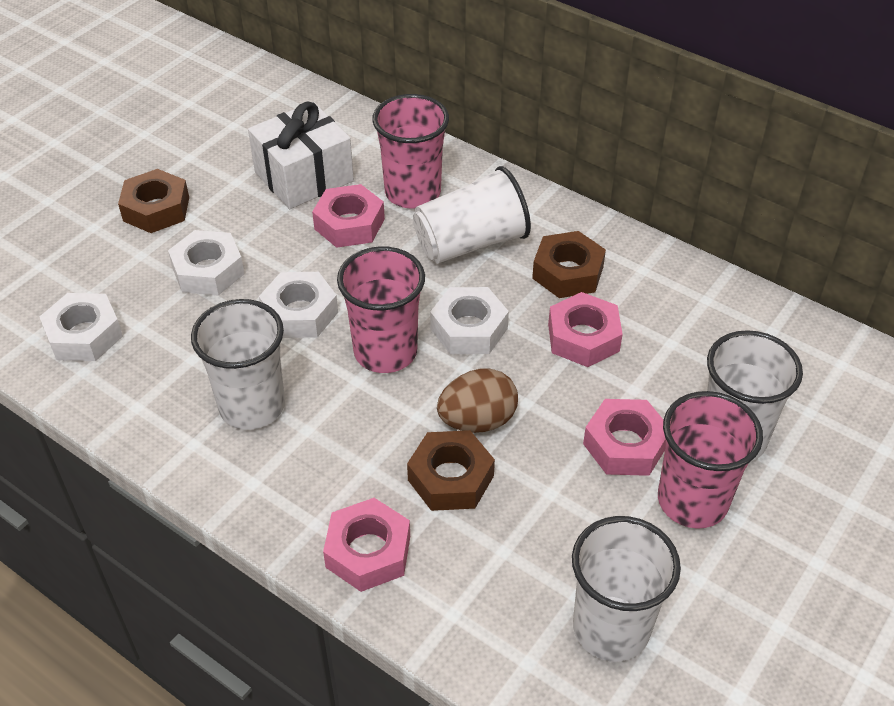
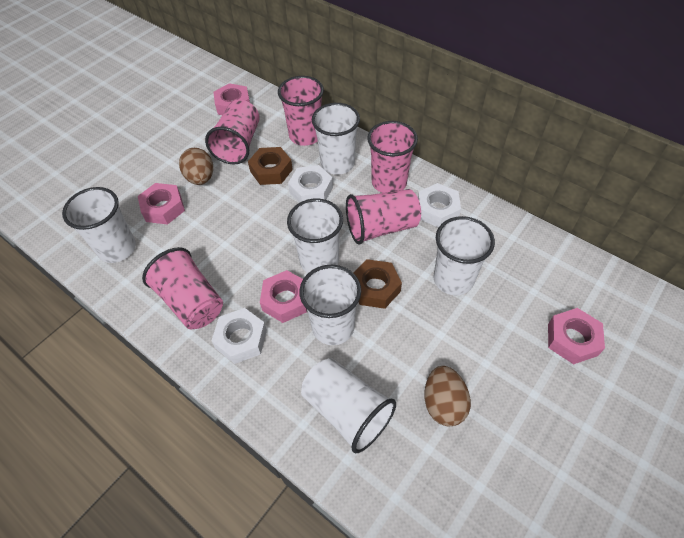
brown egg: 1 -> 2
brown nut: 3 -> 2
pink cup: 3 -> 5
white cup: 4 -> 6
white gift: 1 -> 0
white nut: 4 -> 3

